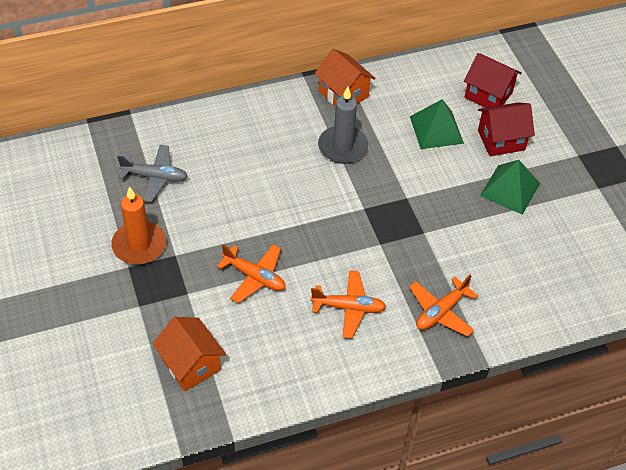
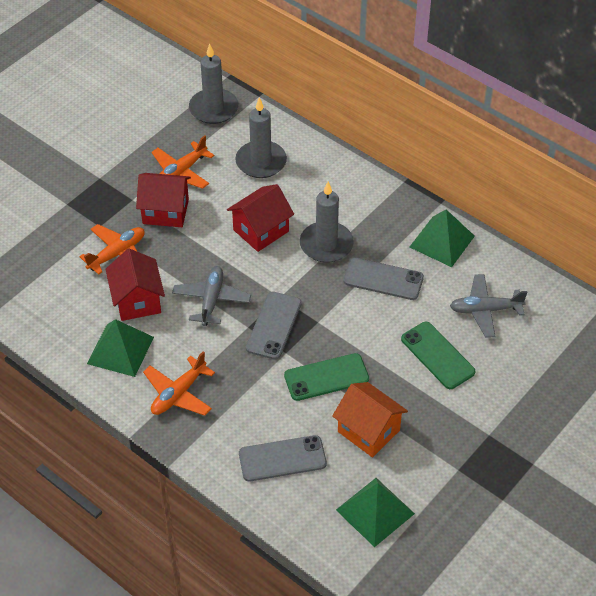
green phone: 0 -> 2
green pyramid: 2 -> 3
grey candle: 1 -> 3
grey phone: 0 -> 3
grey plane: 1 -> 2
orange candle: 1 -> 0
orange house: 2 -> 1
red house: 2 -> 3

